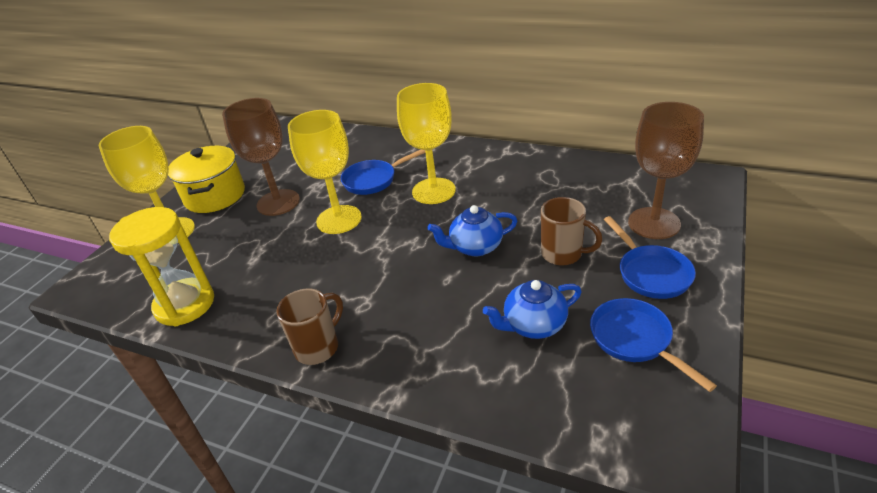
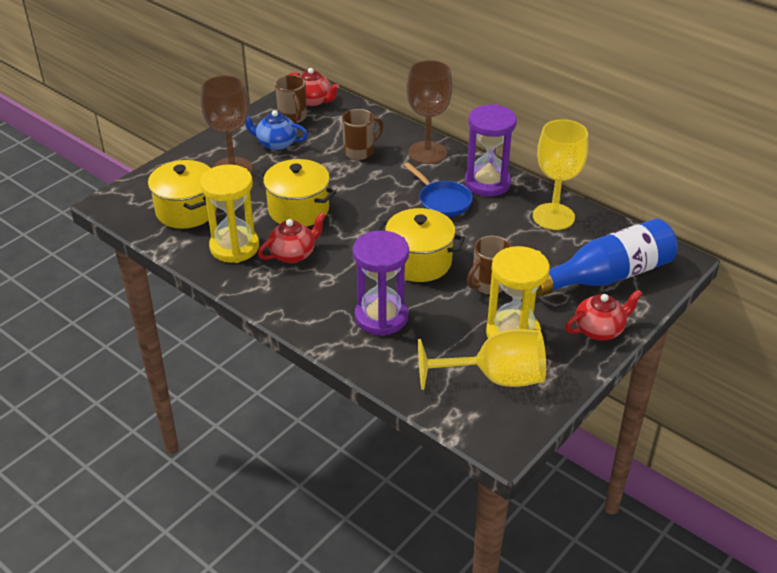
blue bottle: 0 -> 1
blue pan: 3 -> 1
blue teapot: 2 -> 1
brown mug: 2 -> 3
purple hourglass: 0 -> 2
red teapot: 0 -> 3
yellow goblet: 3 -> 2
yellow hourglass: 1 -> 2
yellow pot: 1 -> 3

